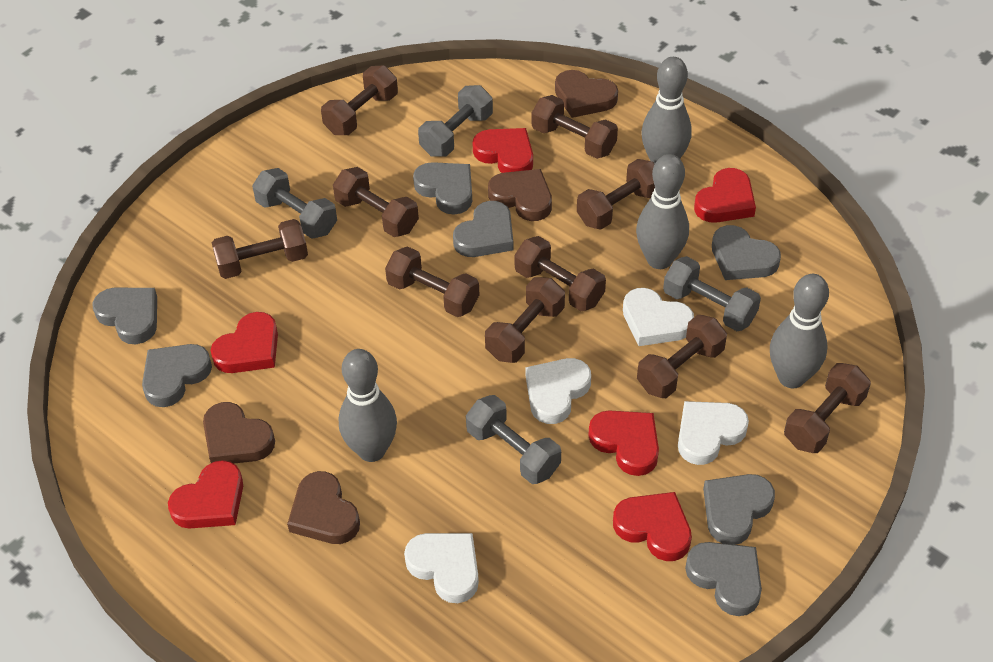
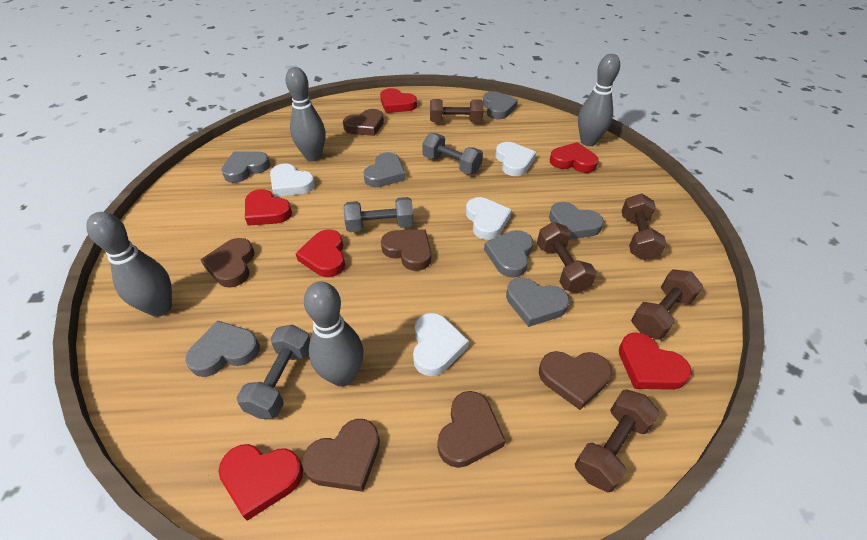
brown dumbbell: 10 -> 5
brown heart: 4 -> 6
grey dumbbell: 4 -> 3

